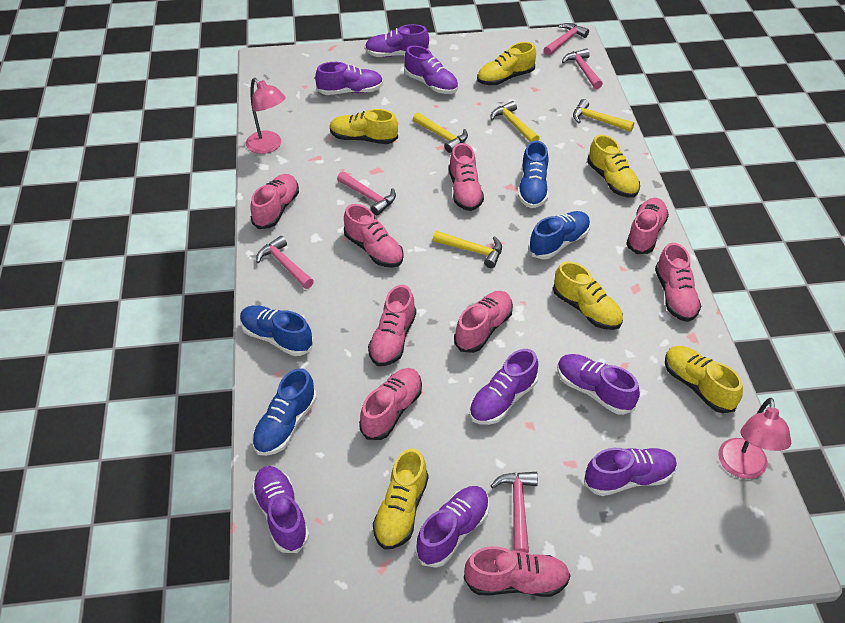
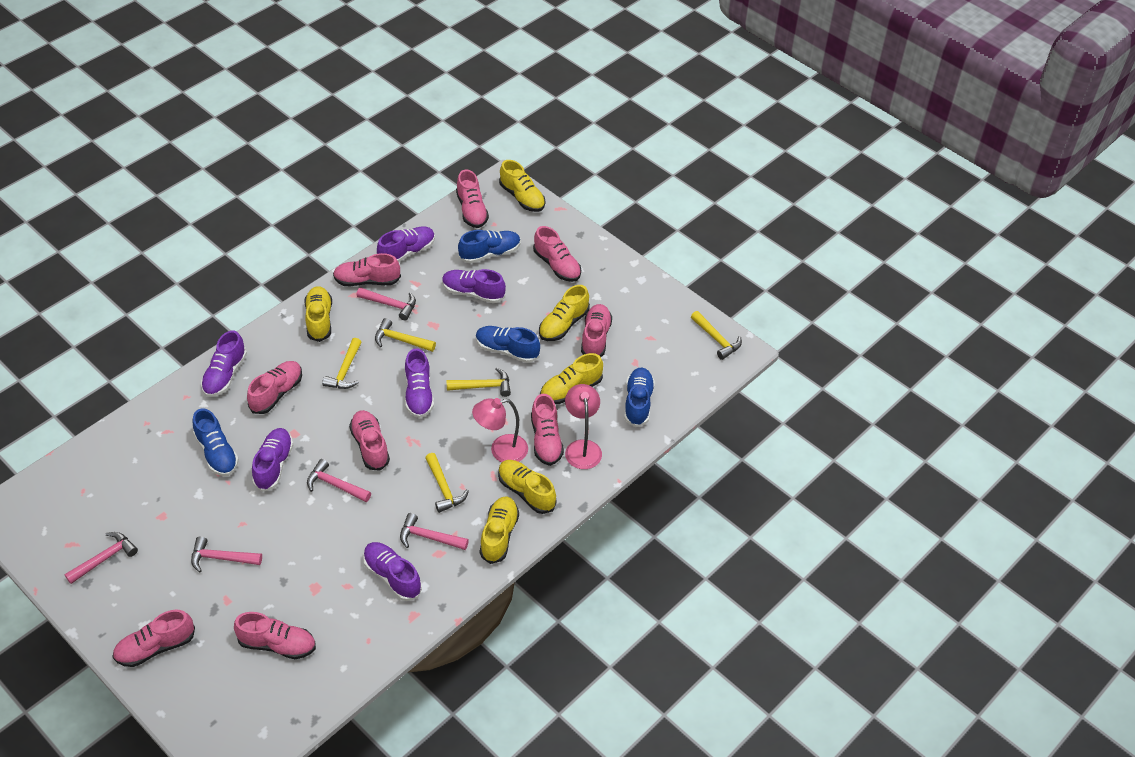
purple shoe: 8 -> 6
yellow hammer: 4 -> 5

